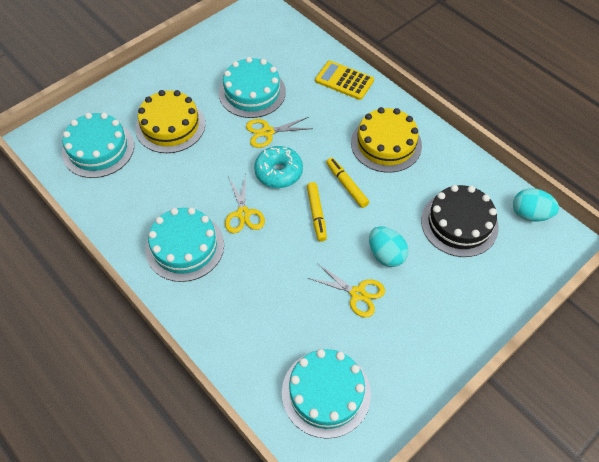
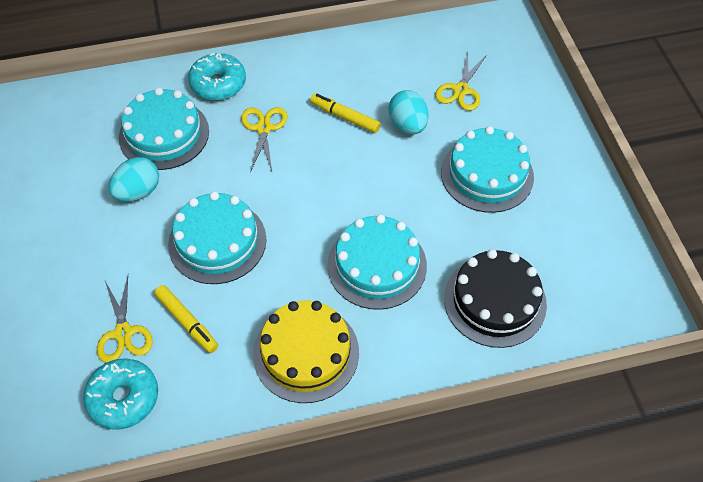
turquoise donut: 1 -> 2
yellow cake: 2 -> 1
yellow calculator: 1 -> 0

